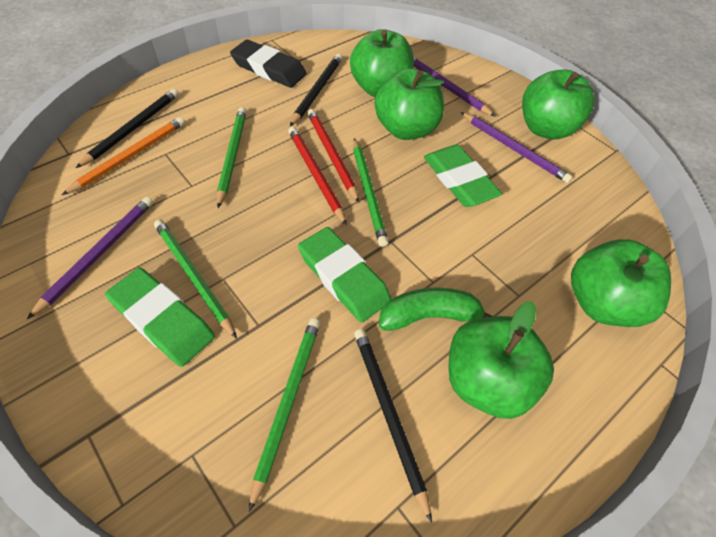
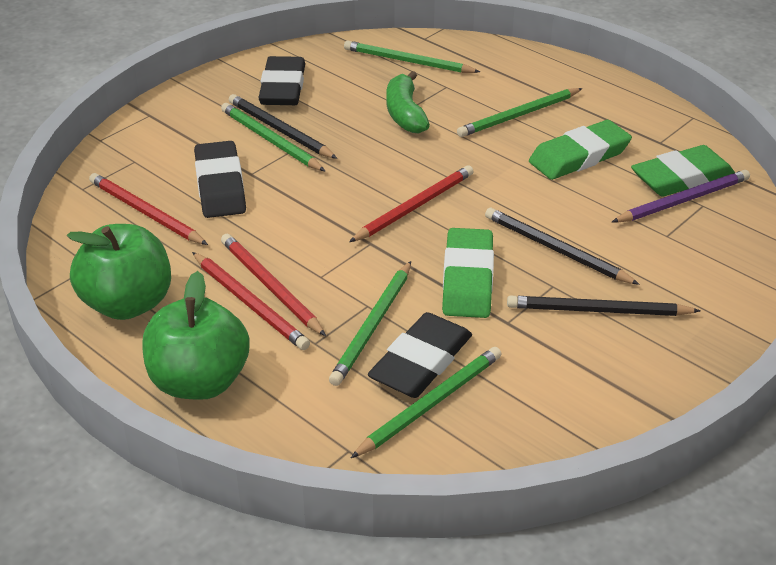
black eraser: 1 -> 3
green apple: 5 -> 2
green pencil: 4 -> 5
orange pencil: 1 -> 0
purple pencil: 3 -> 1
red pencil: 2 -> 4

